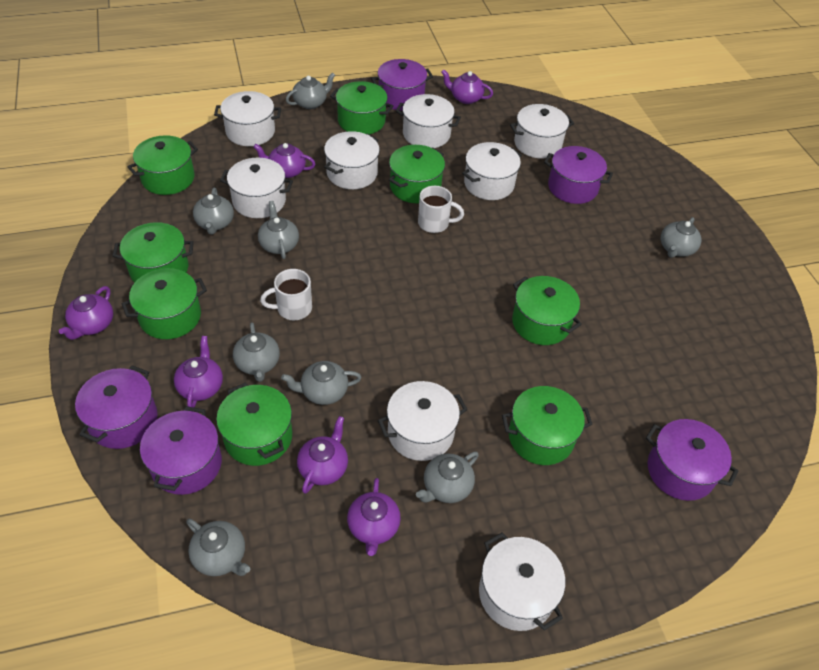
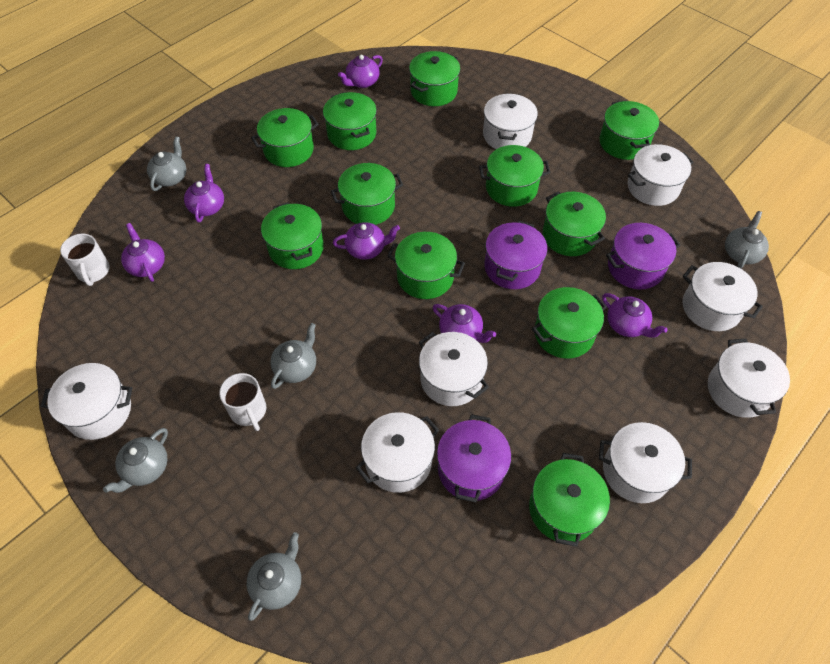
green pot: 8 -> 11
grey teapot: 8 -> 5
purple pot: 5 -> 3

